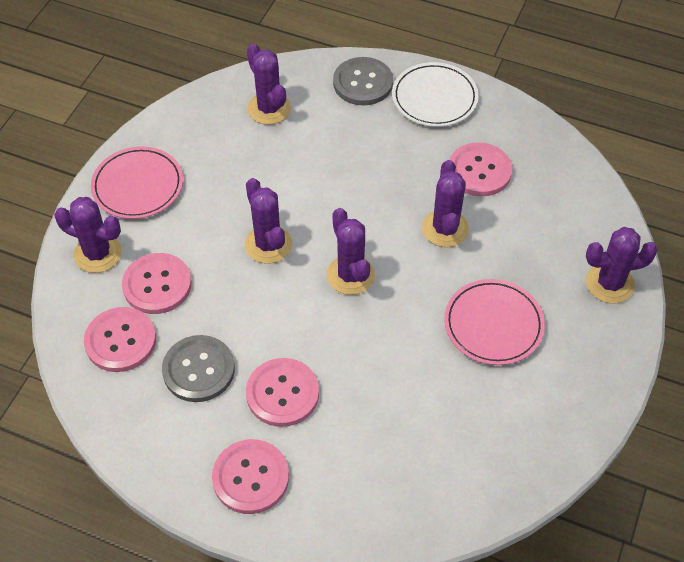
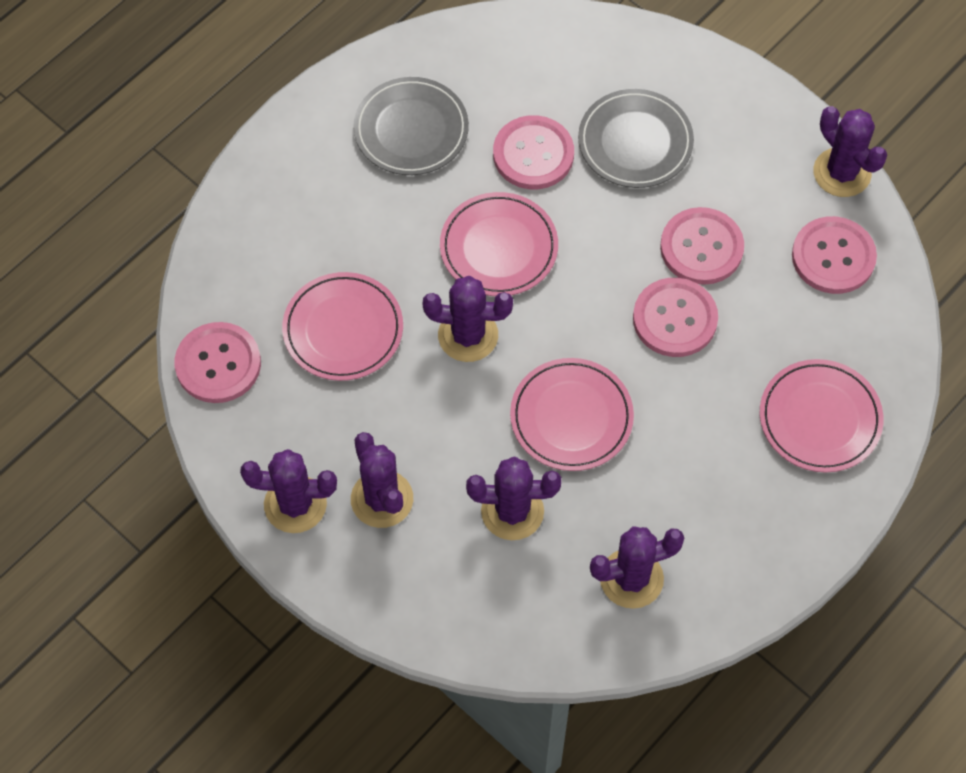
grey button: 2 -> 0
grey plate: 0 -> 2
pink plate: 2 -> 4
white plate: 1 -> 0

